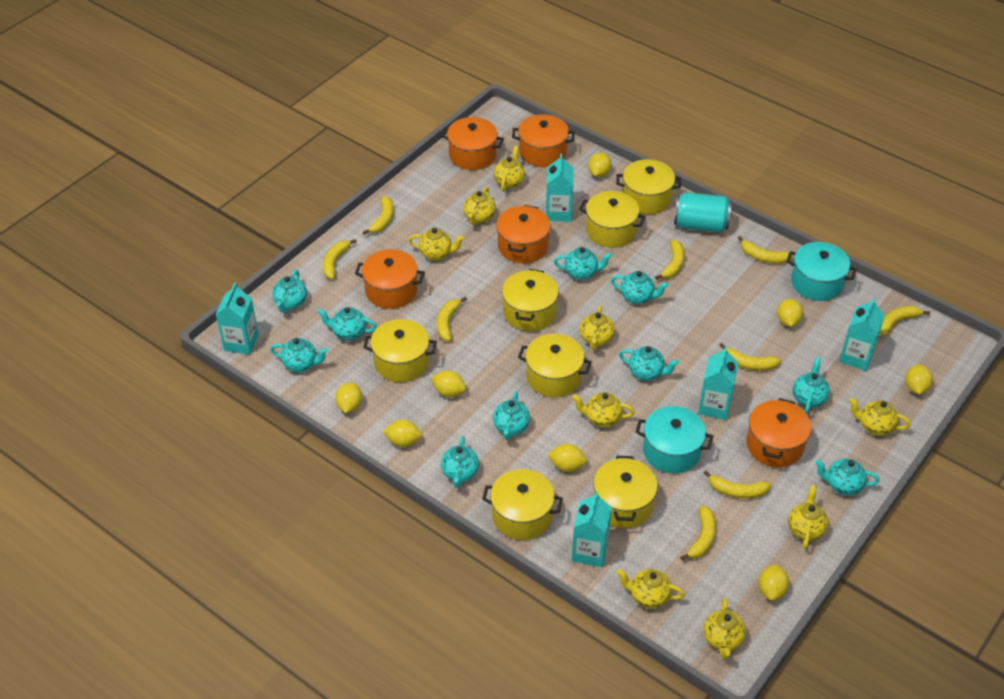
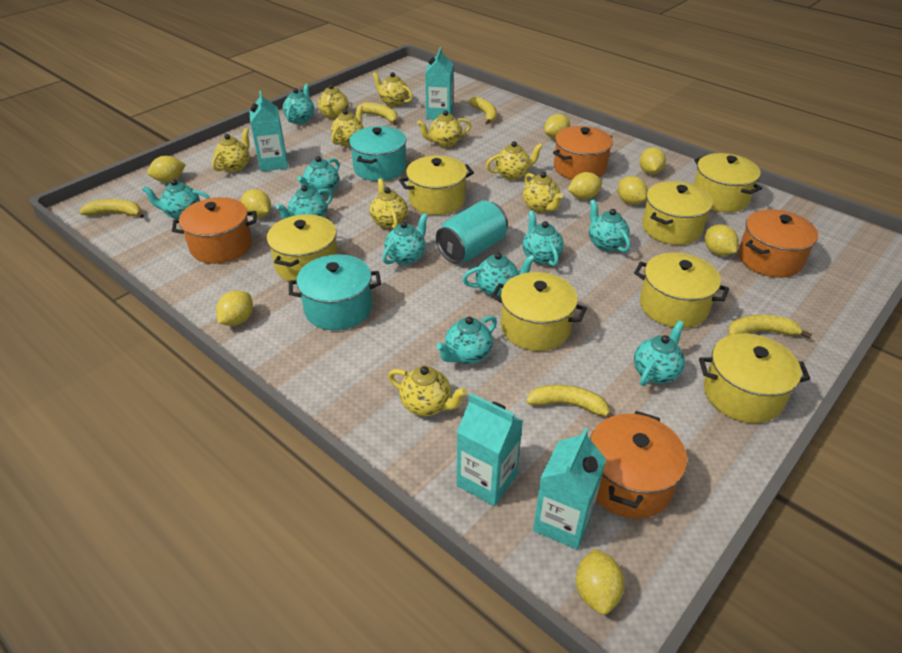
orange pot: 5 -> 4
turquoise carton: 5 -> 4
yellow banana: 9 -> 5
yellow lemon: 8 -> 9

